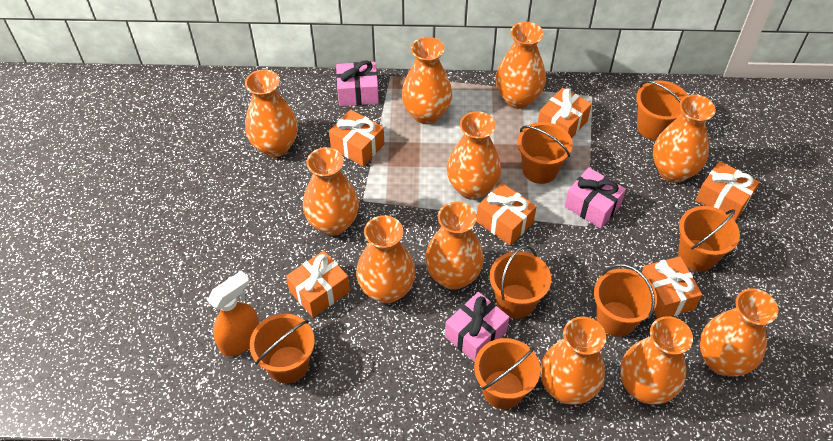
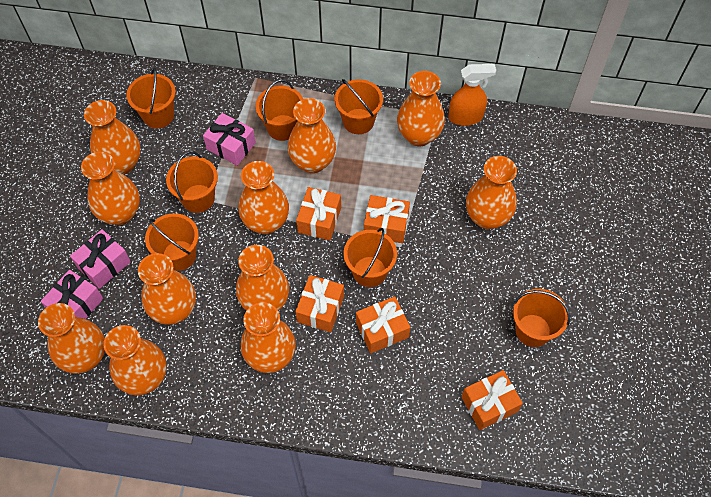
orange gift: 6 -> 5

